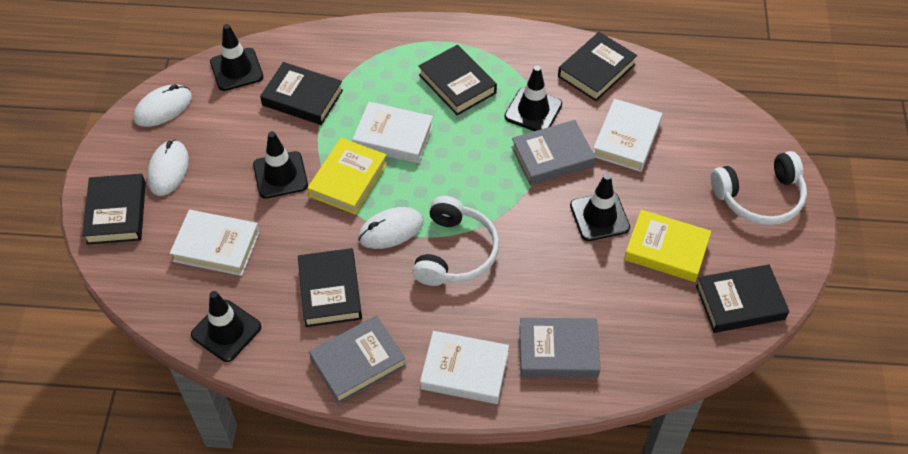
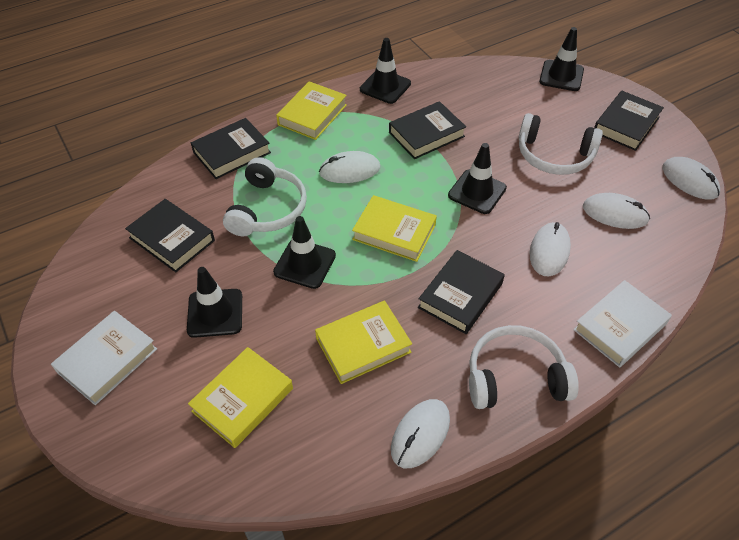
black book: 6 -> 5
grey book: 3 -> 0
white book: 4 -> 2
white headphones: 2 -> 3
white mouse: 3 -> 5
yellow book: 2 -> 4

